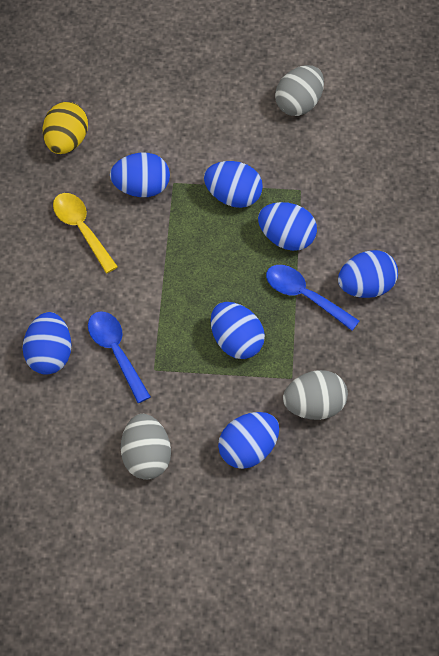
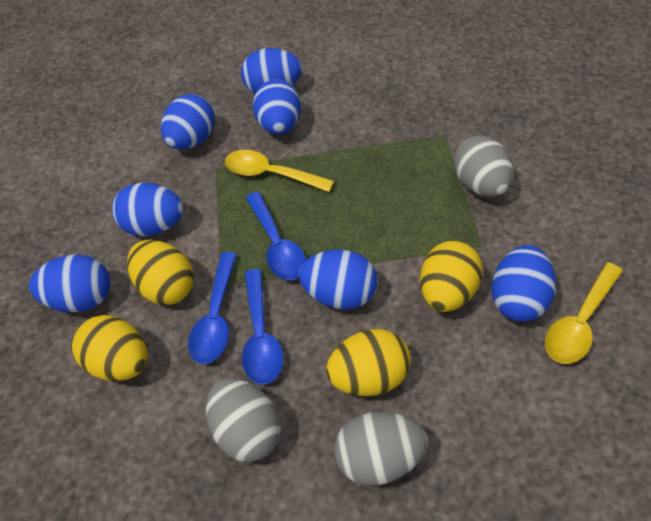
blue spoon: 2 -> 3
yellow egg: 1 -> 4
yellow spoon: 1 -> 2

